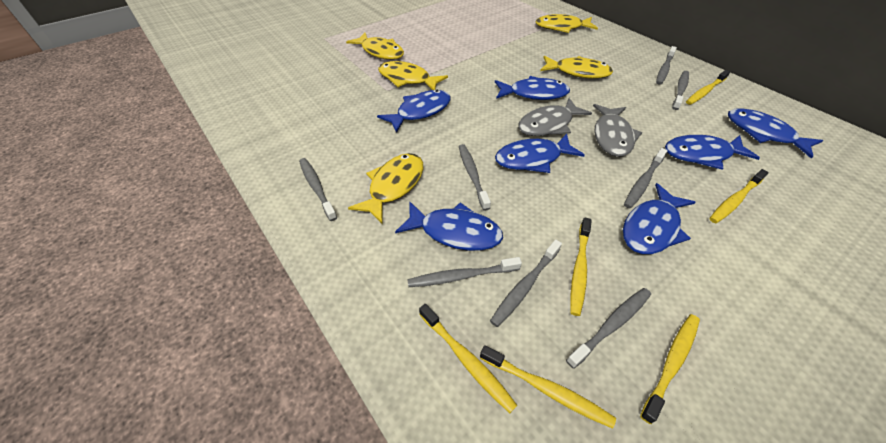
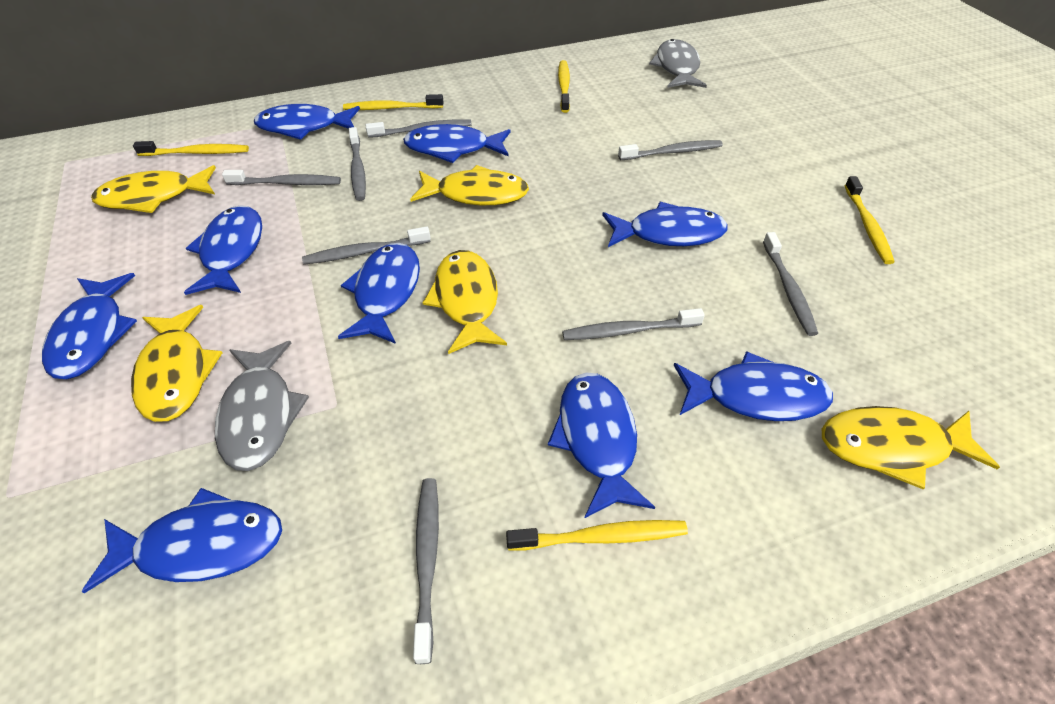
blue fish: 7 -> 9
yellow toothbrush: 6 -> 5

